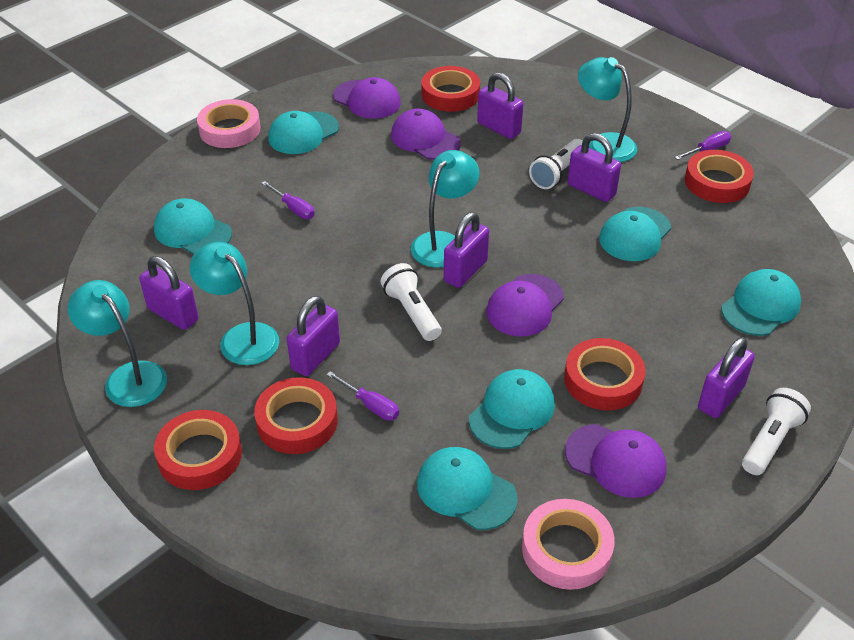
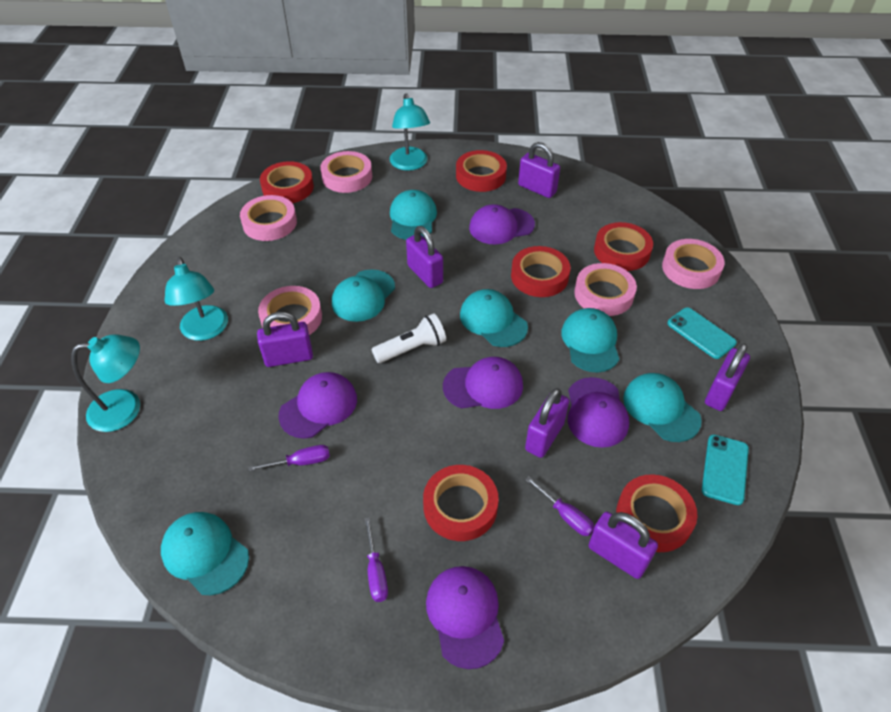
pink tape: 2 -> 5
purple cap: 4 -> 5
red tape: 5 -> 6
turquoise lamp: 4 -> 3
turquoise phone: 0 -> 2
white flashlight: 3 -> 1

